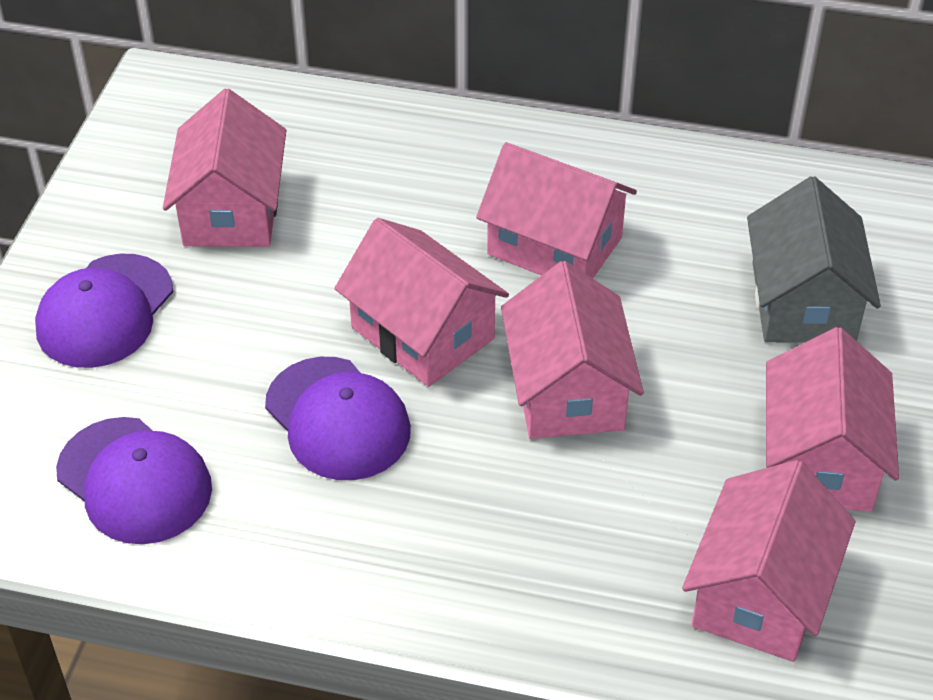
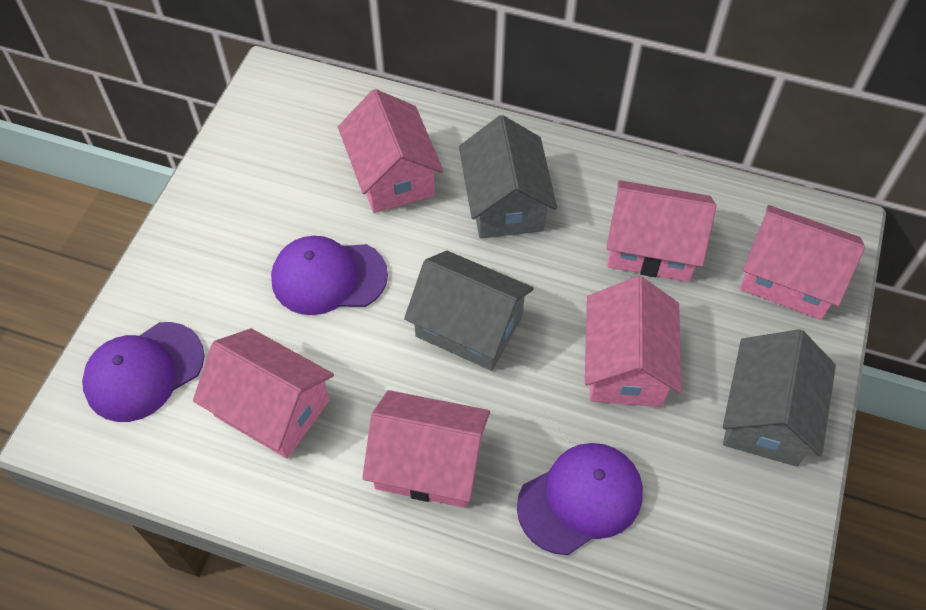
grey house: 1 -> 3

